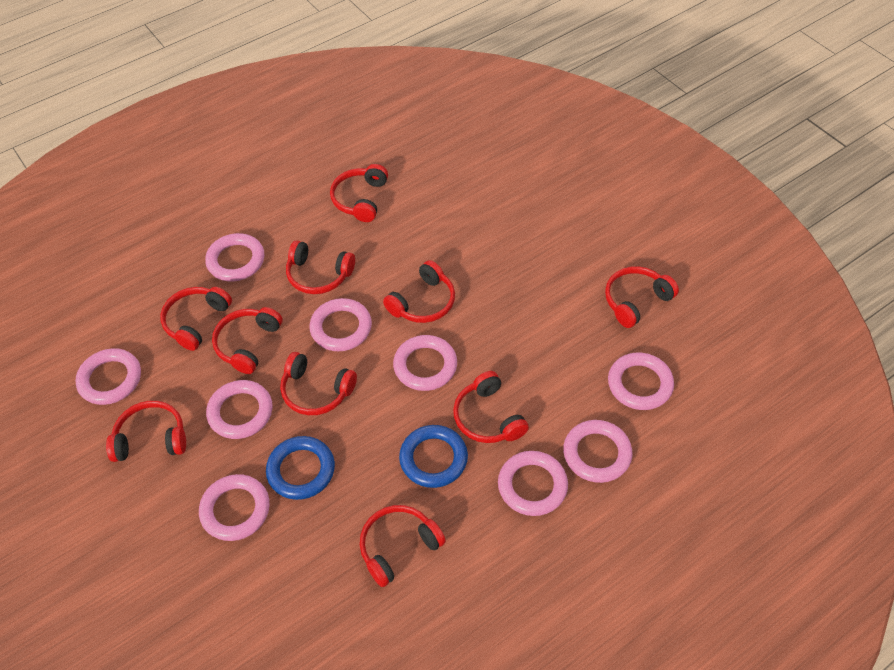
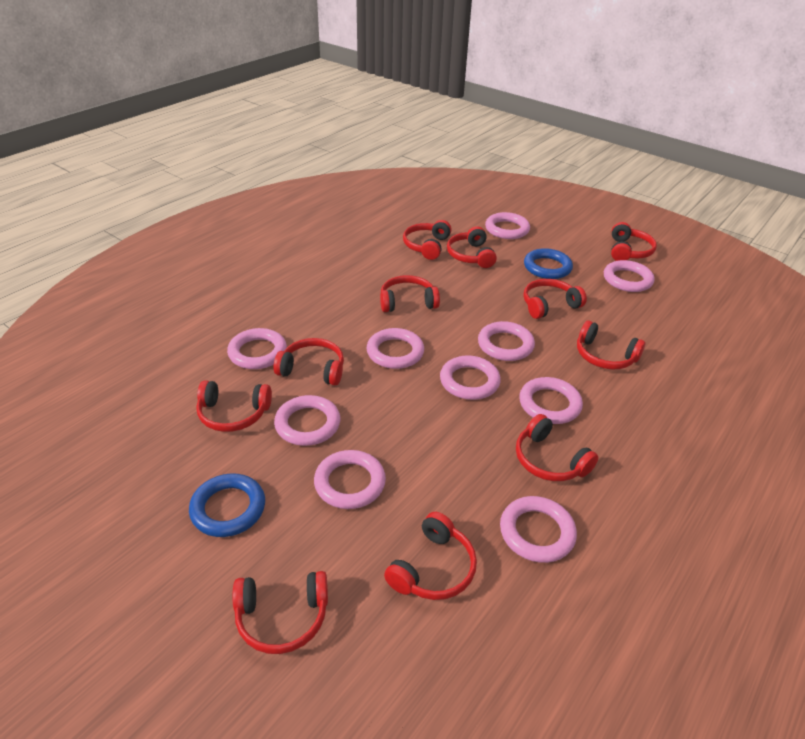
pink ring: 9 -> 10
red headphones: 10 -> 11

